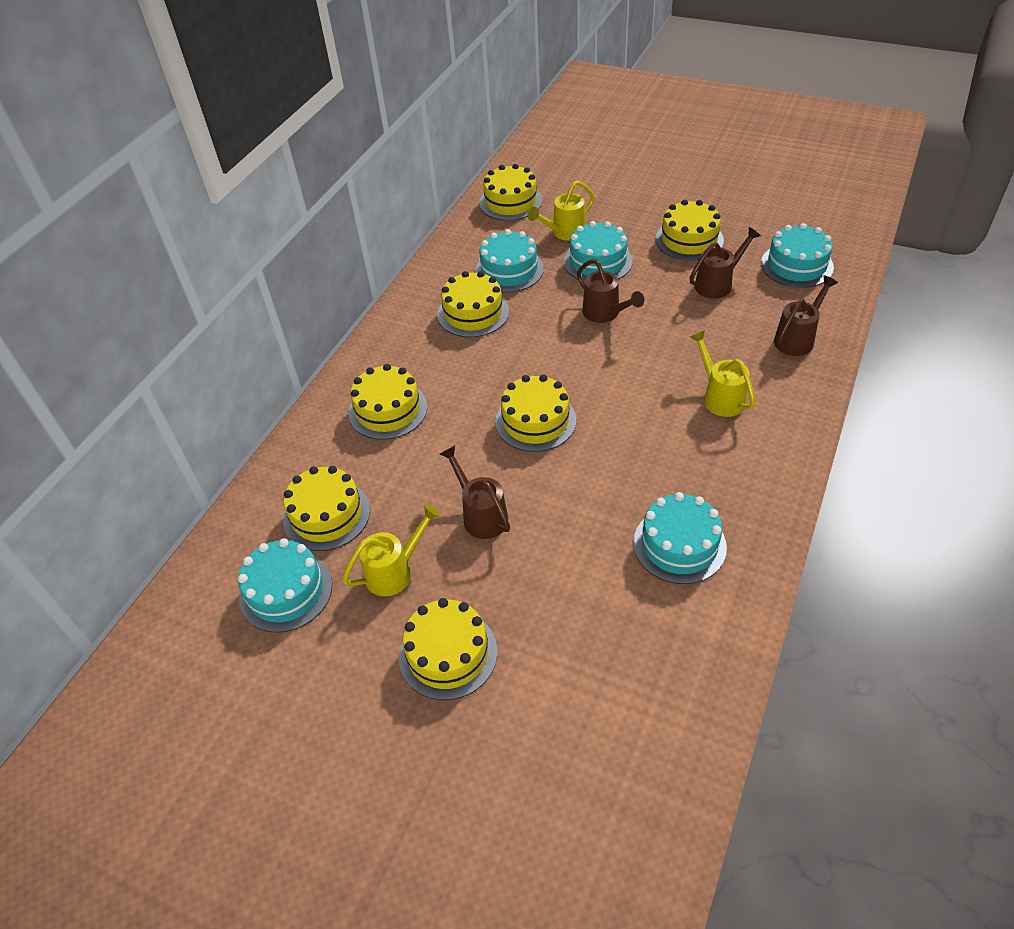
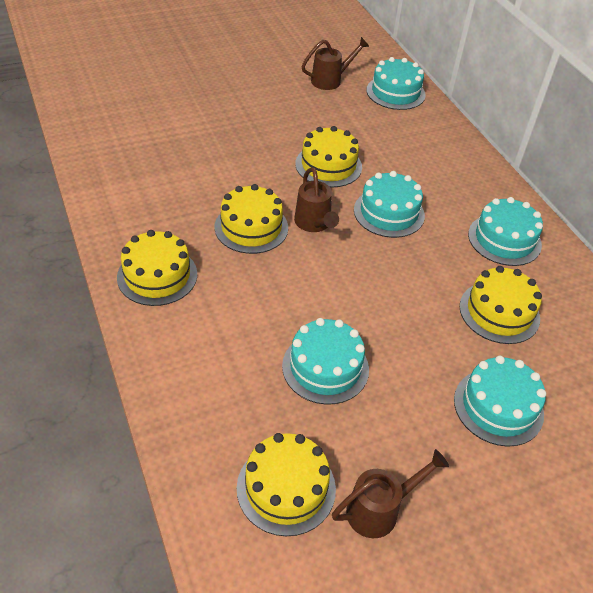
brown watering can: 4 -> 3
yellow cake: 7 -> 5
yellow watering can: 3 -> 0

